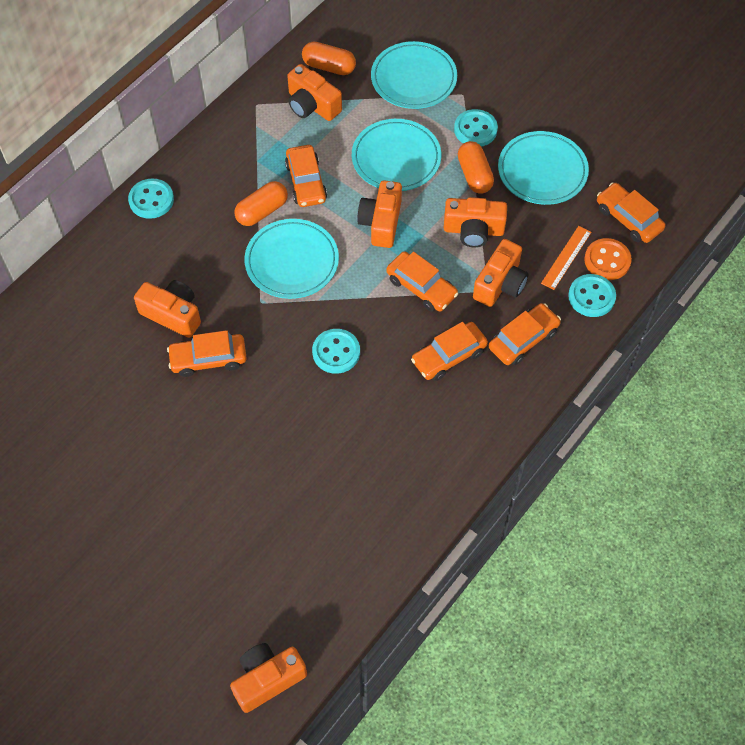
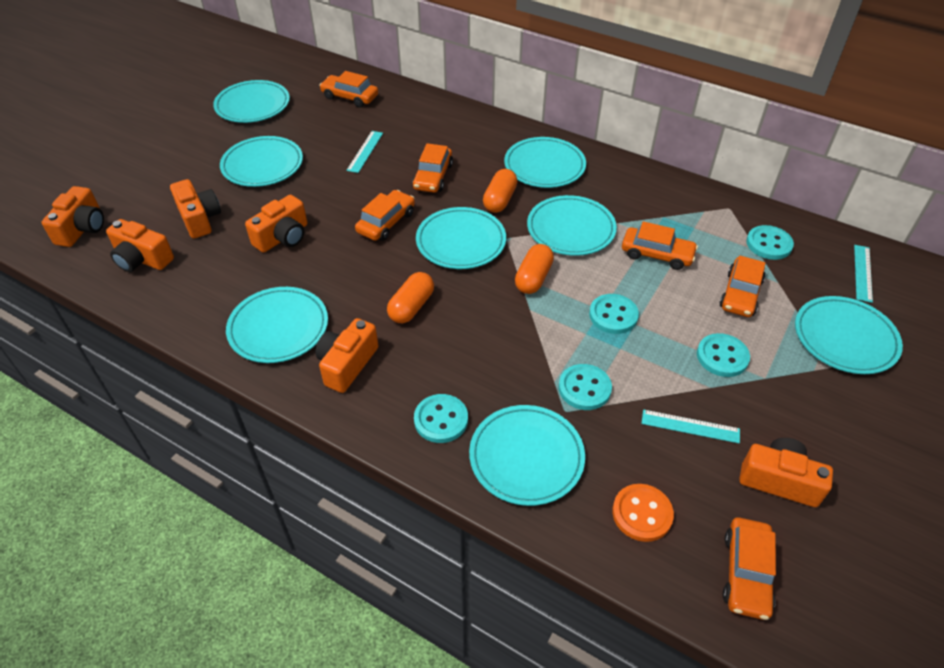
orange ruler: 1 -> 0
turquoise button: 4 -> 5
turquoise plate: 4 -> 8
turquoise ruler: 0 -> 3

